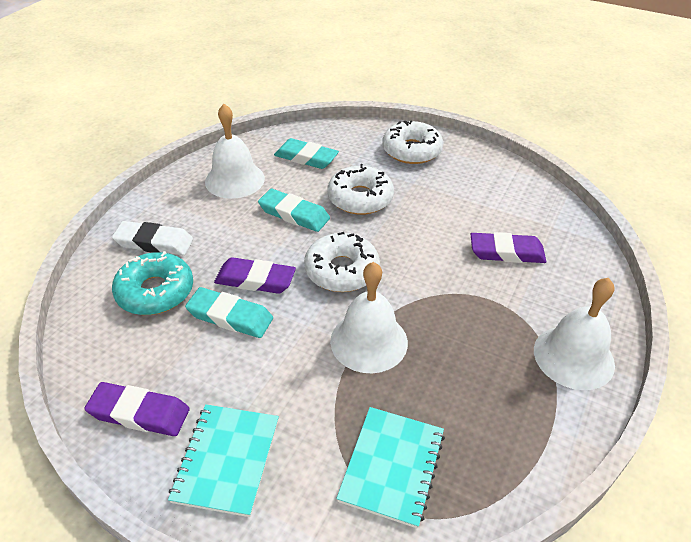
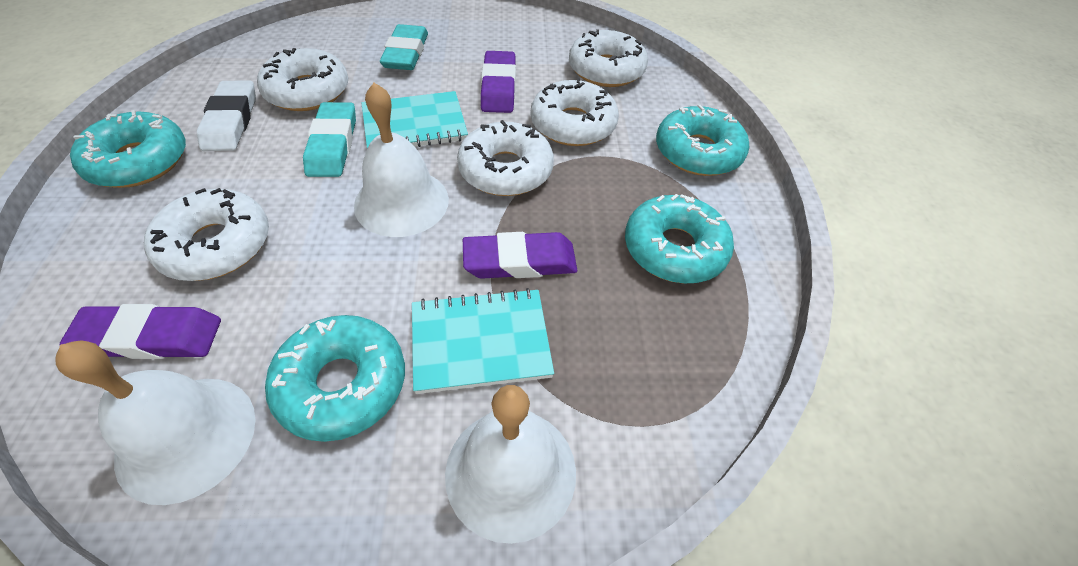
turquoise donut: 1 -> 4
turquoise eraser: 3 -> 2
white donut: 3 -> 5

